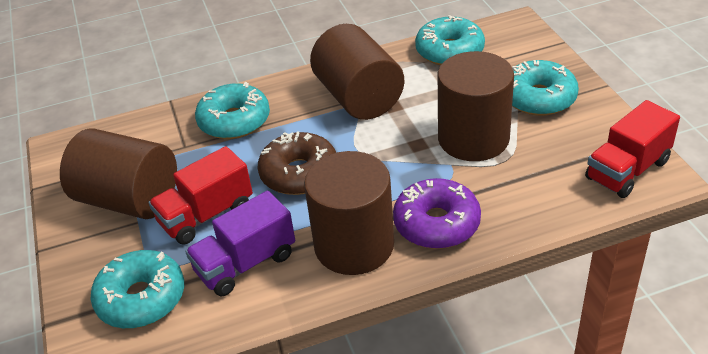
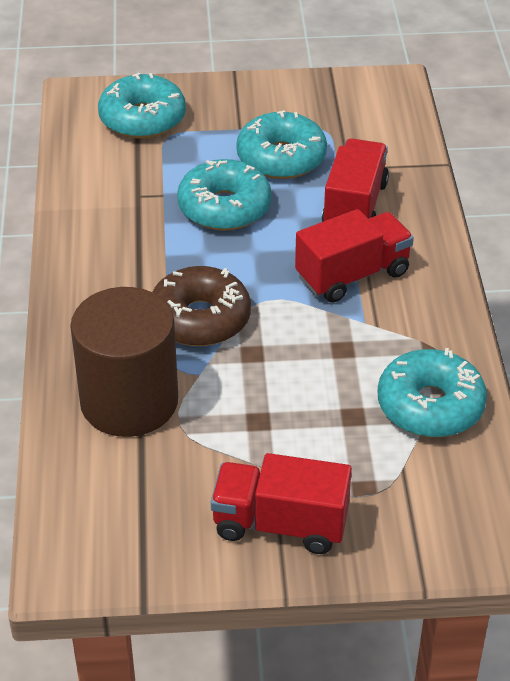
brown cylinder: 4 -> 1
purple donut: 1 -> 0
purple truck: 1 -> 0
red truck: 2 -> 3

